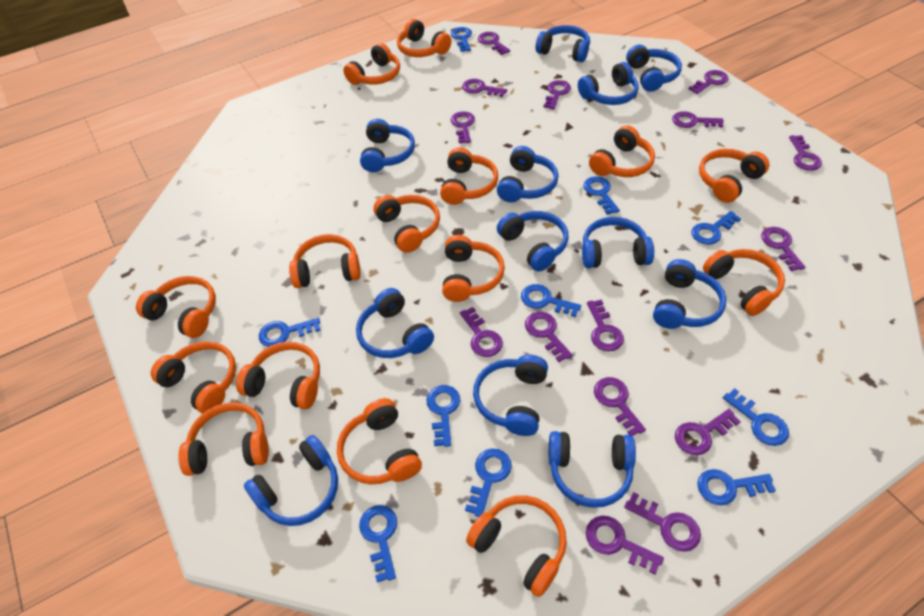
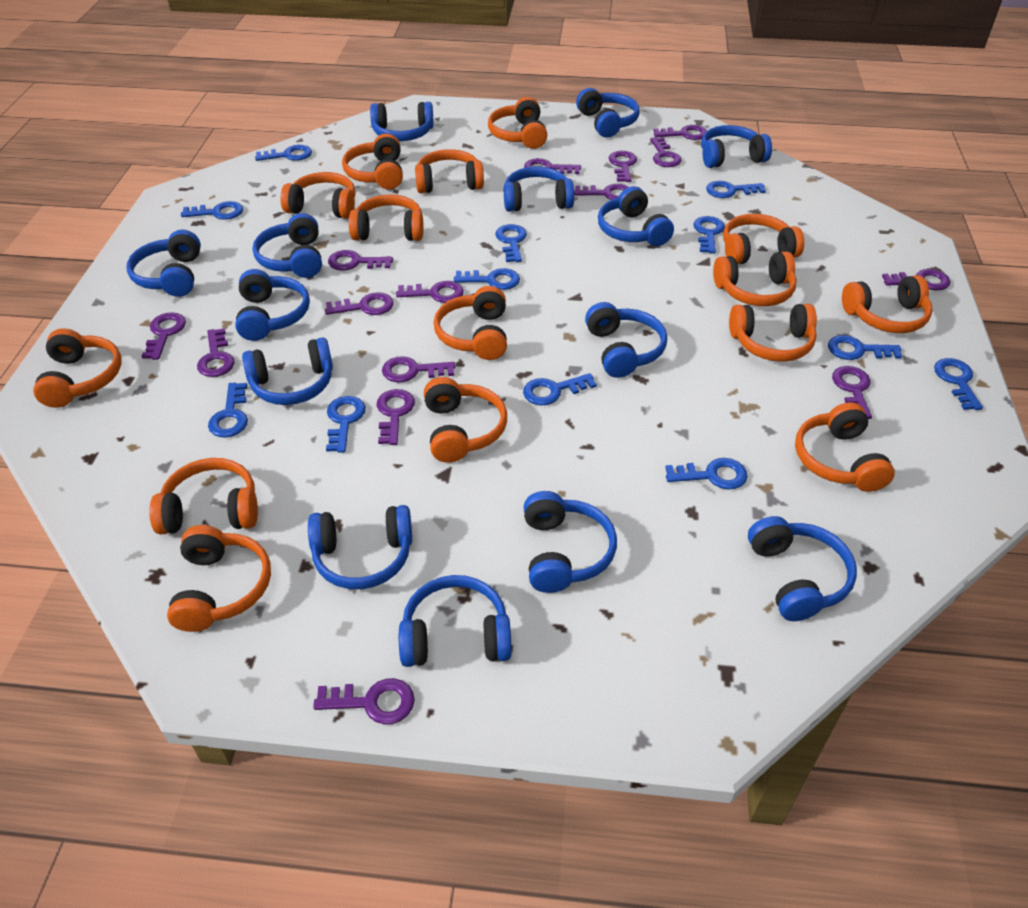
blue headphones: 12 -> 14
blue key: 10 -> 12

